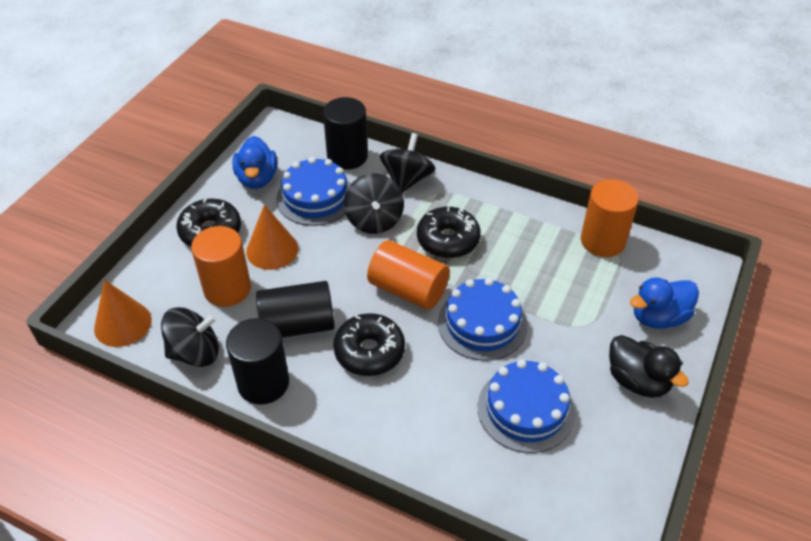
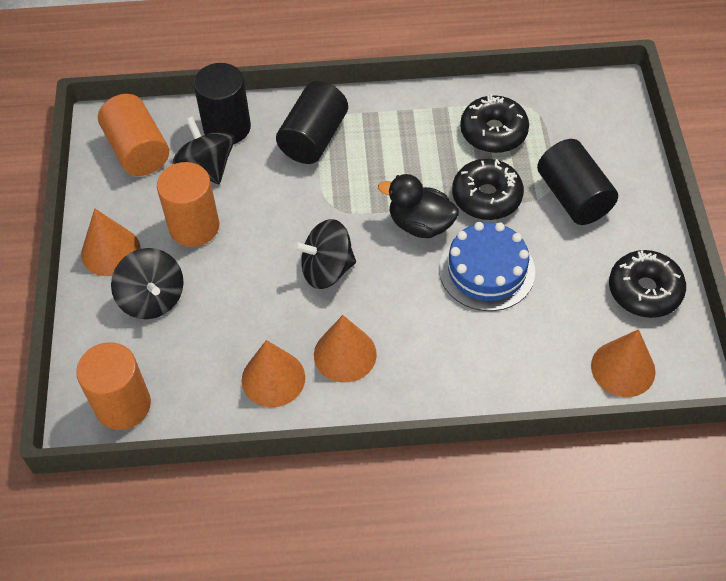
blue cake: 3 -> 1
blue duck: 2 -> 0
orange cone: 2 -> 4

